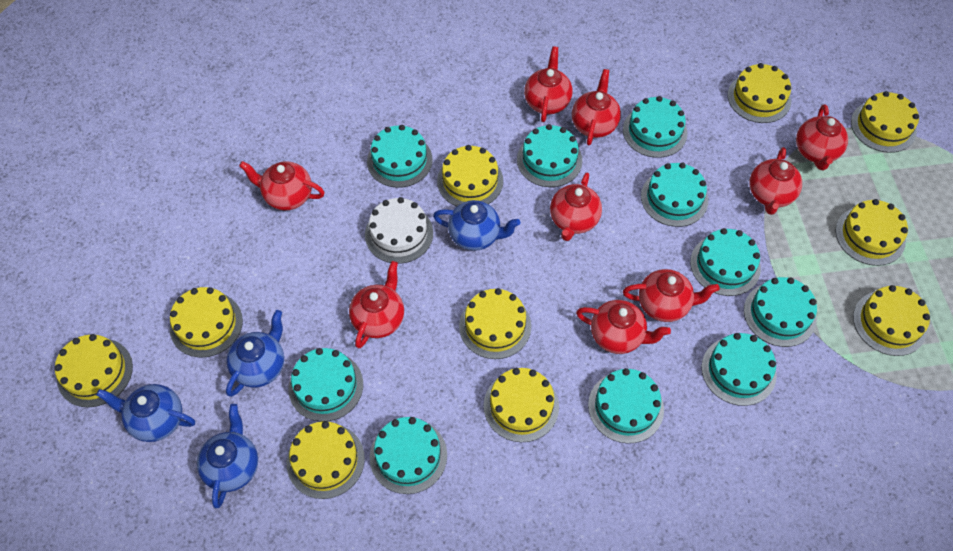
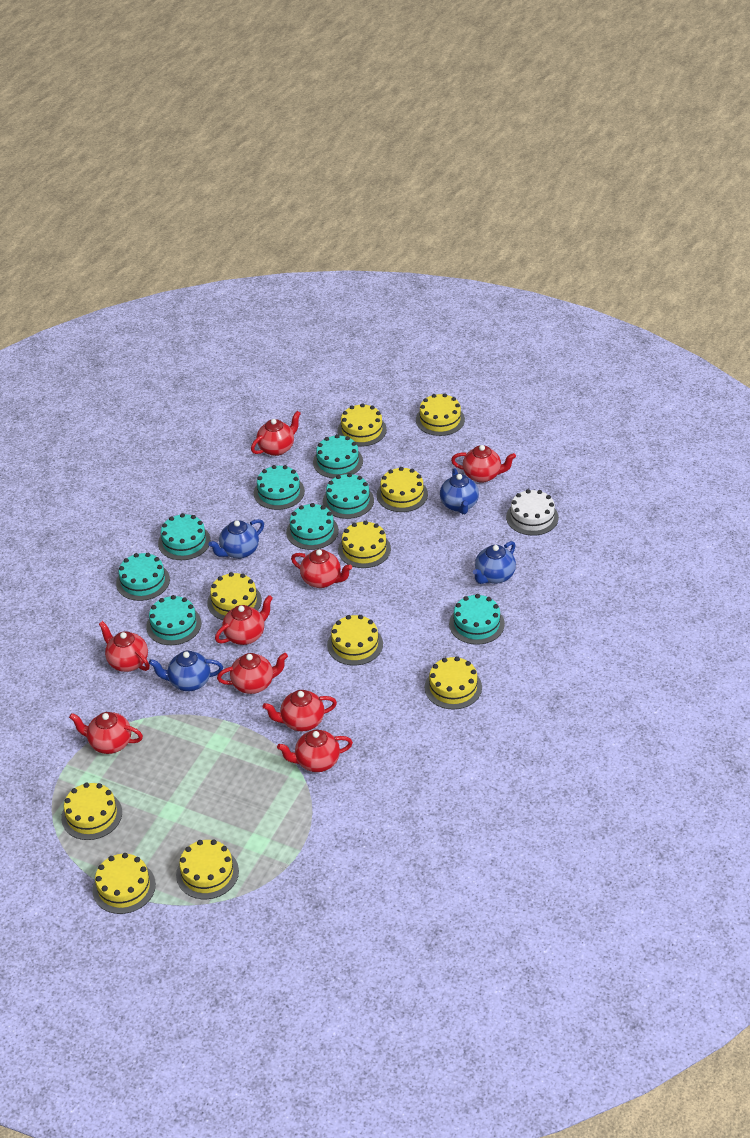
turquoise cake: 10 -> 8

